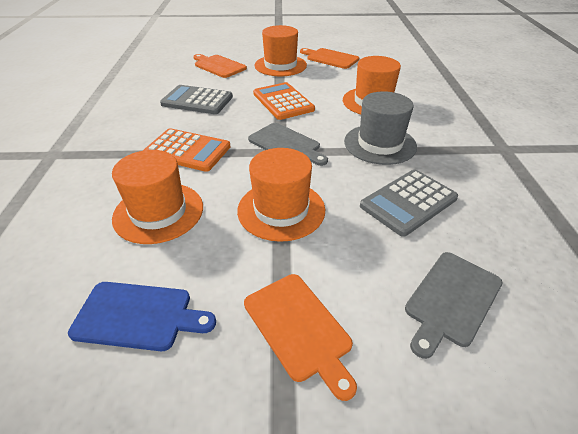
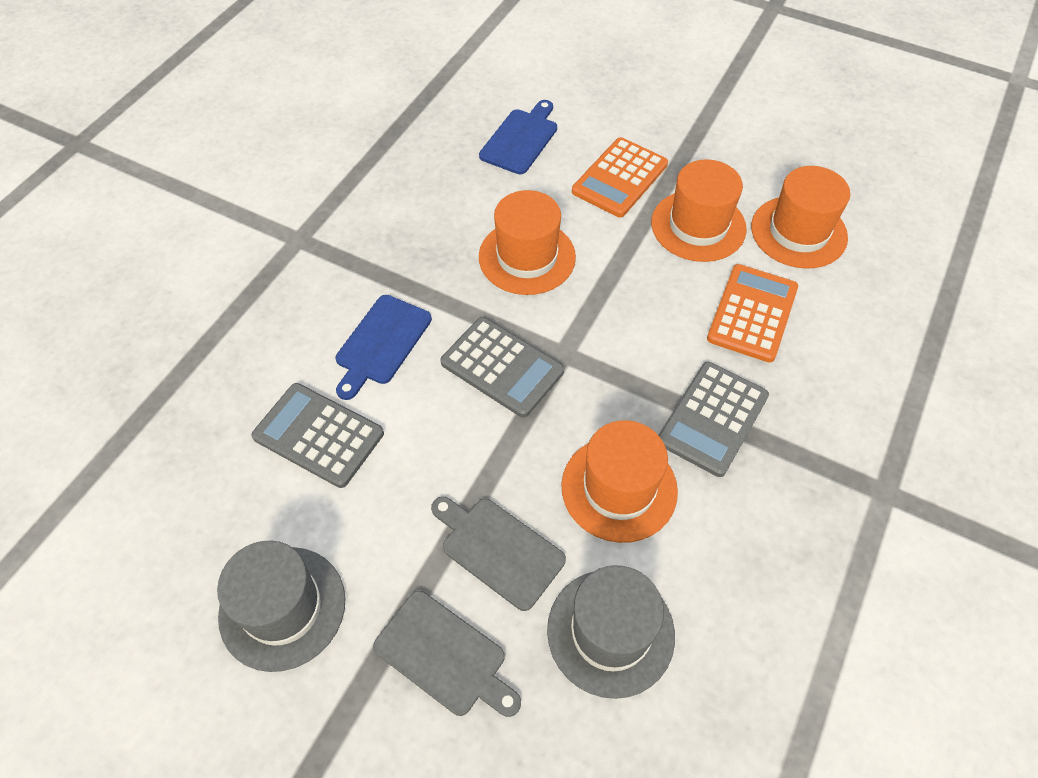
blue cutting board: 1 -> 2
grey calculator: 2 -> 3
grey hat: 1 -> 2
orange cutting board: 3 -> 0

